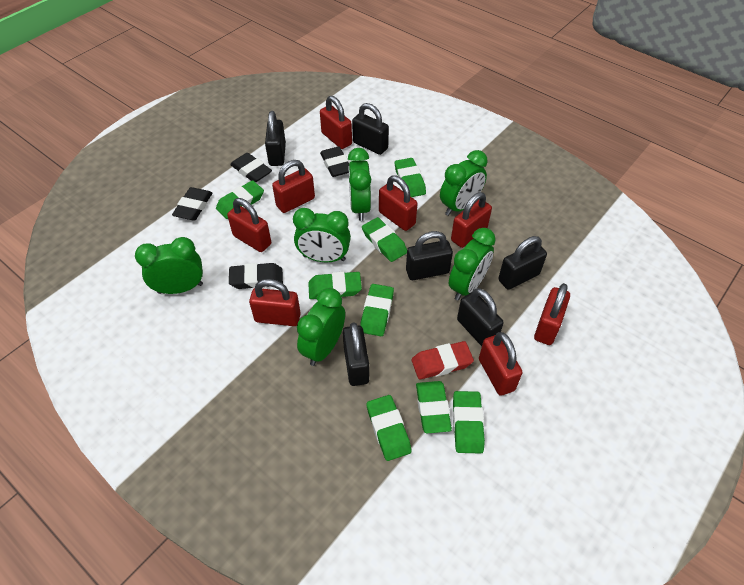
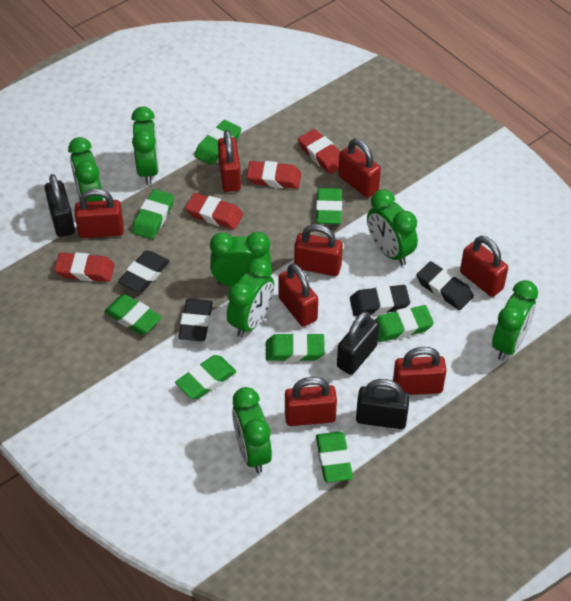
black padlock: 6 -> 3
green clock: 6 -> 7
red eraser: 1 -> 4

